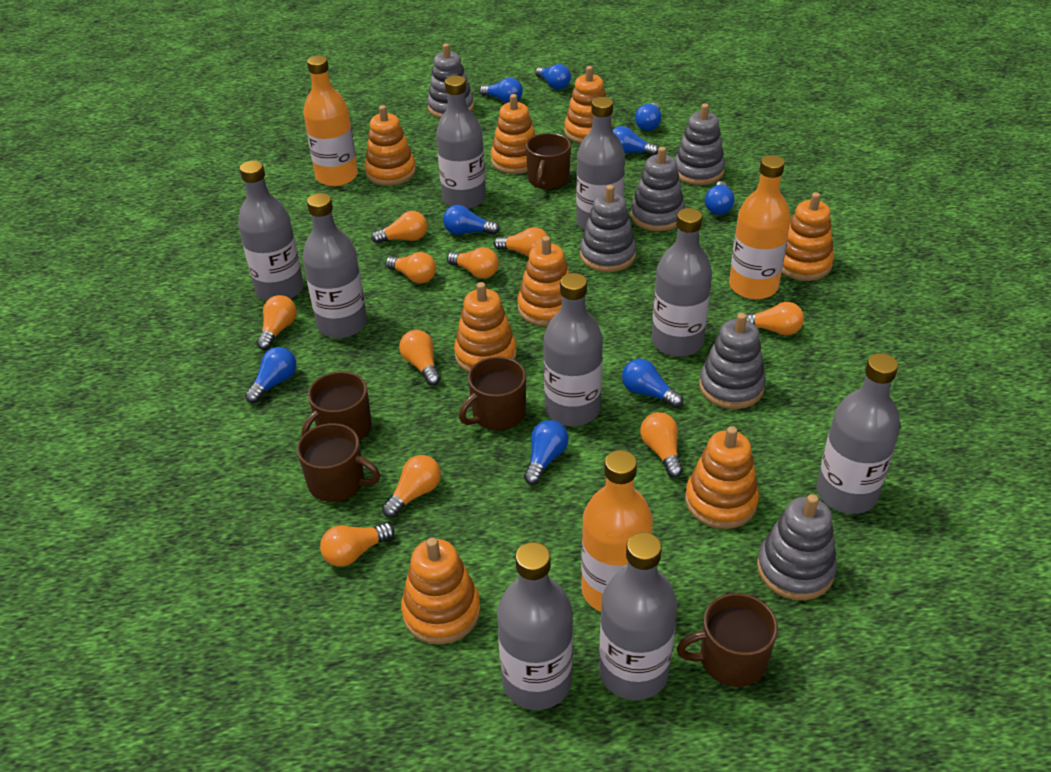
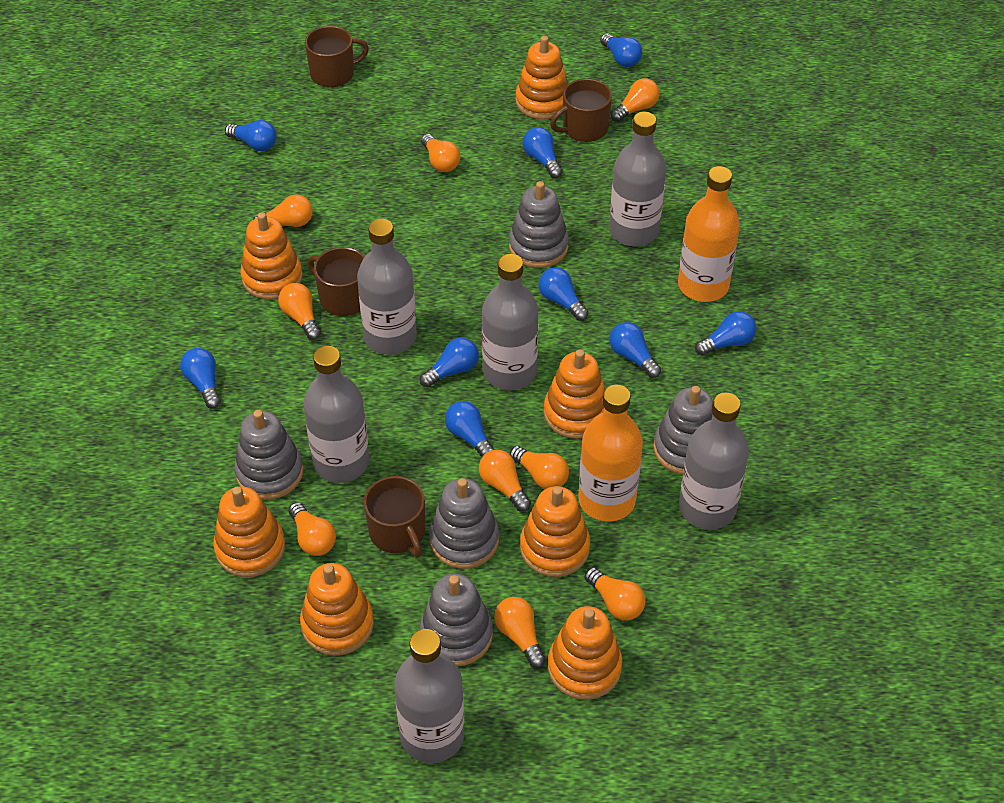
brown mug: 5 -> 4
grey bottle: 9 -> 6
grey stacking toy: 6 -> 5
orange bottle: 3 -> 2
orange light bulb: 10 -> 9
orange stacking toy: 8 -> 7

